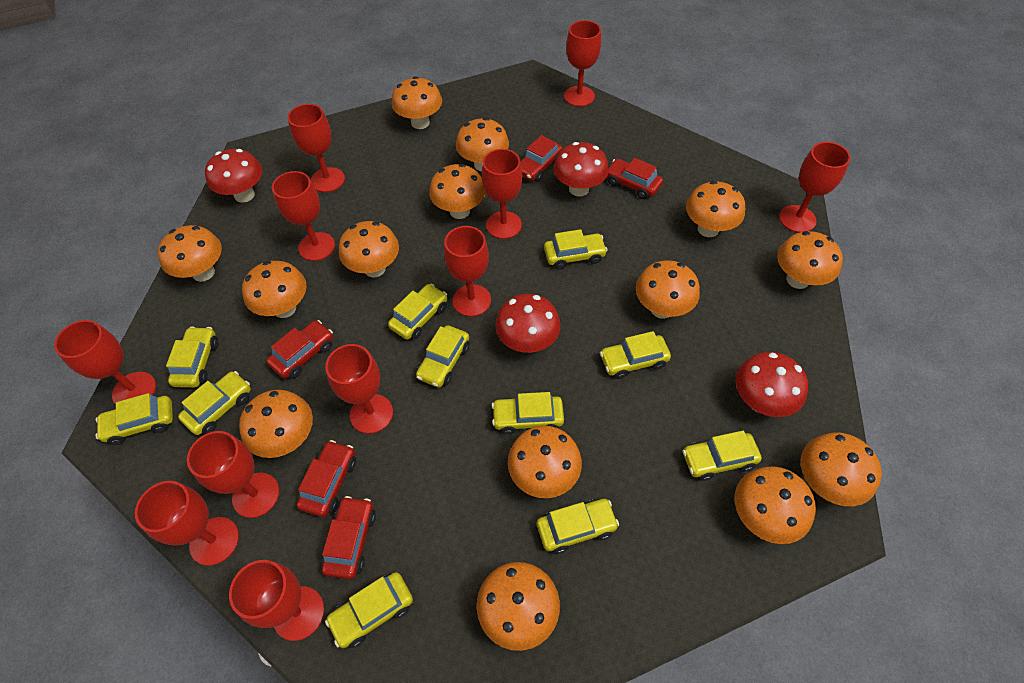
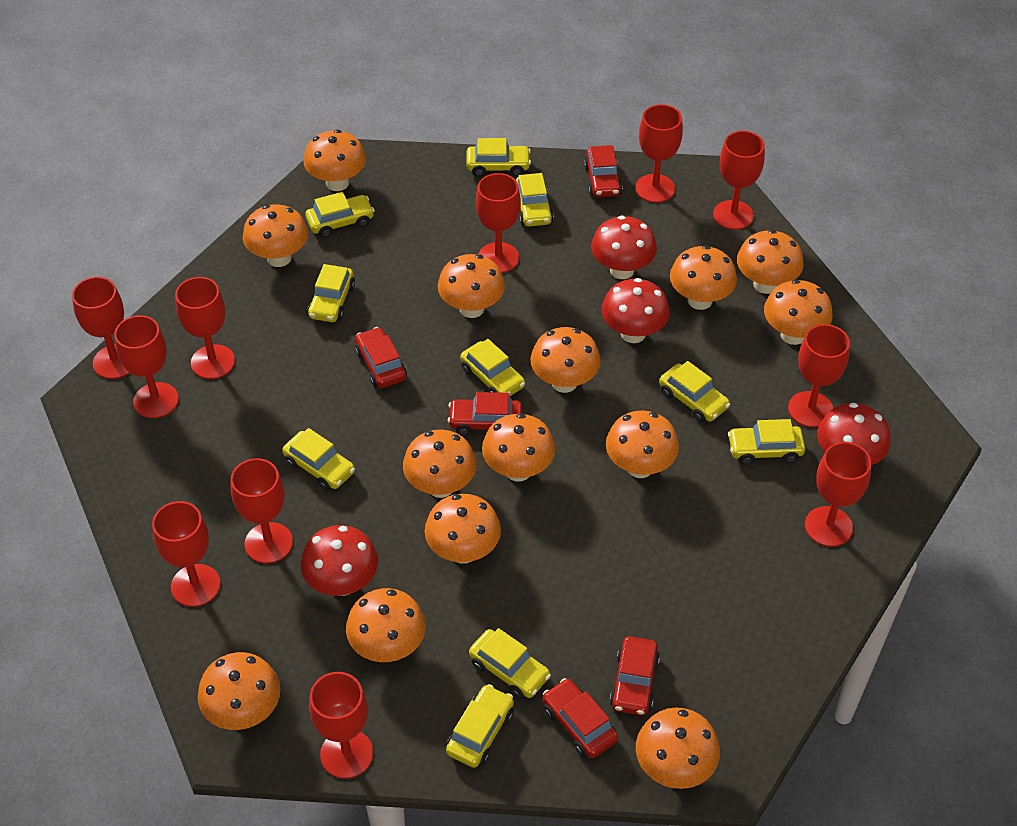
yellow car: 11 -> 10

